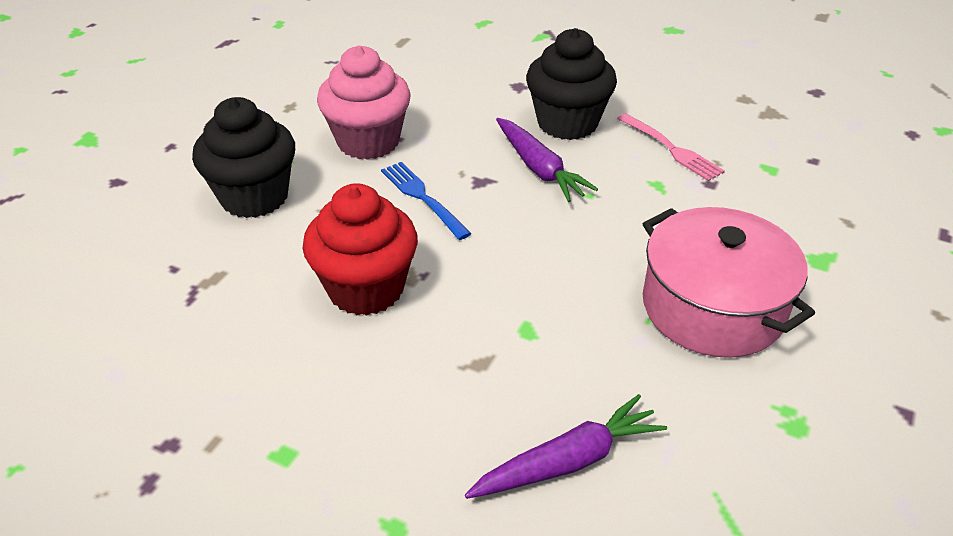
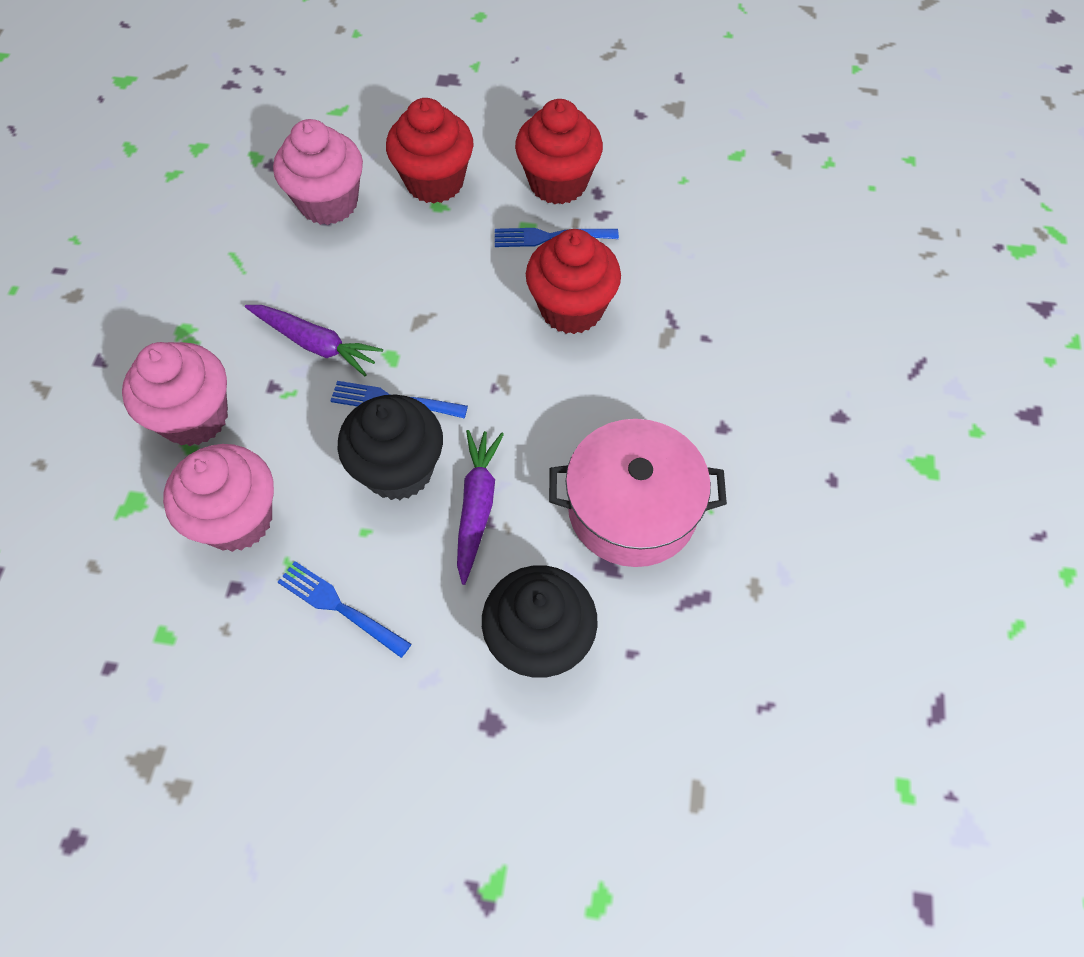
blue fork: 1 -> 3
pink cupcake: 1 -> 3
pink fork: 1 -> 0
red cupcake: 1 -> 3

